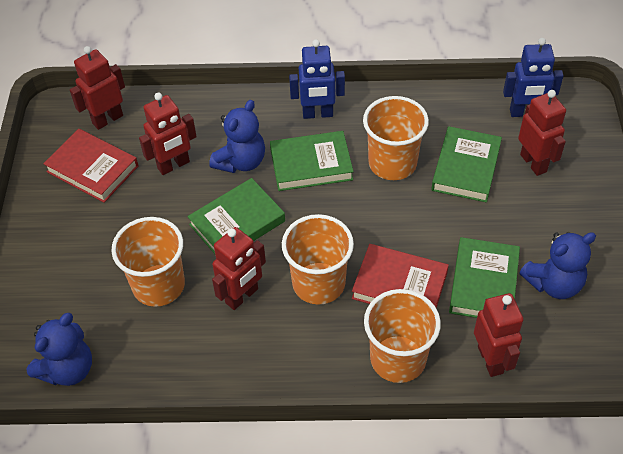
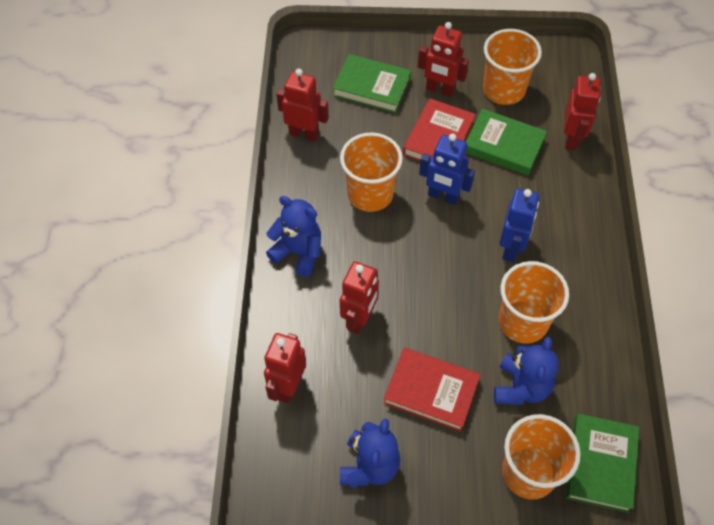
green book: 4 -> 3

